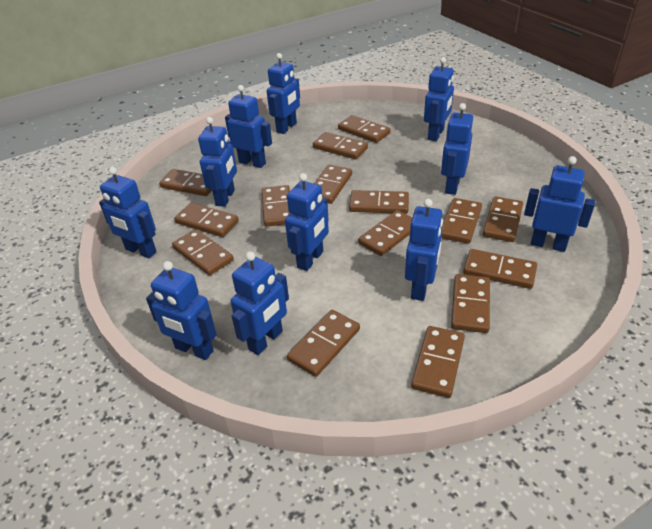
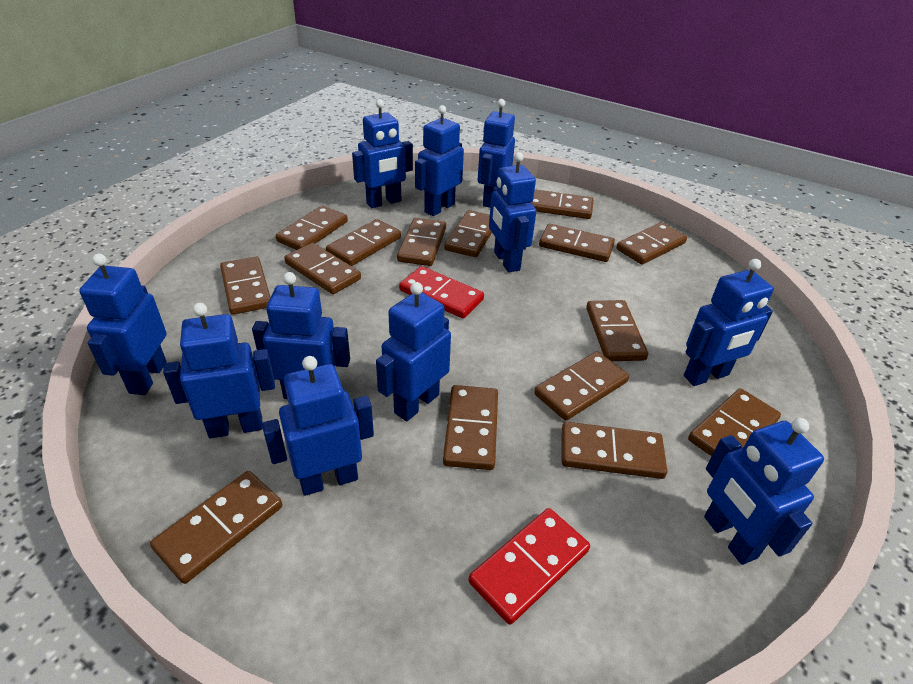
red domino: 0 -> 2

